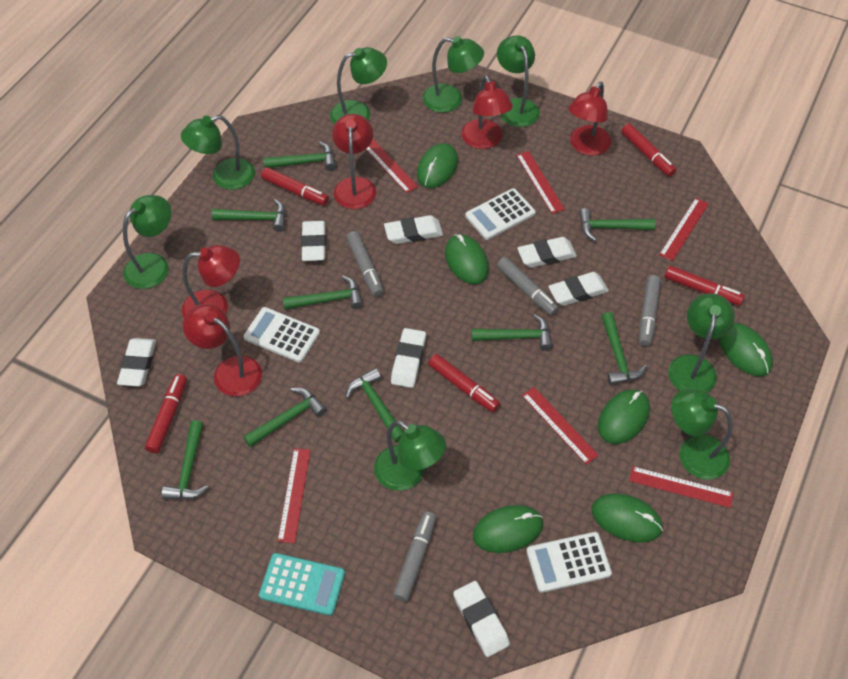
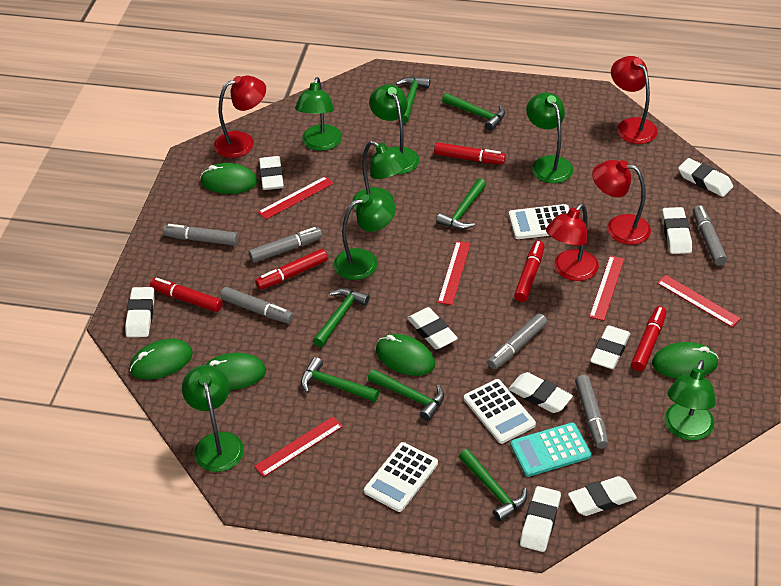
green hammer: 9 -> 7
green lamp: 8 -> 7
green mouse: 6 -> 5
grey marker: 4 -> 6
red lamp: 5 -> 4
red ruler: 6 -> 5
white eraser: 7 -> 9

